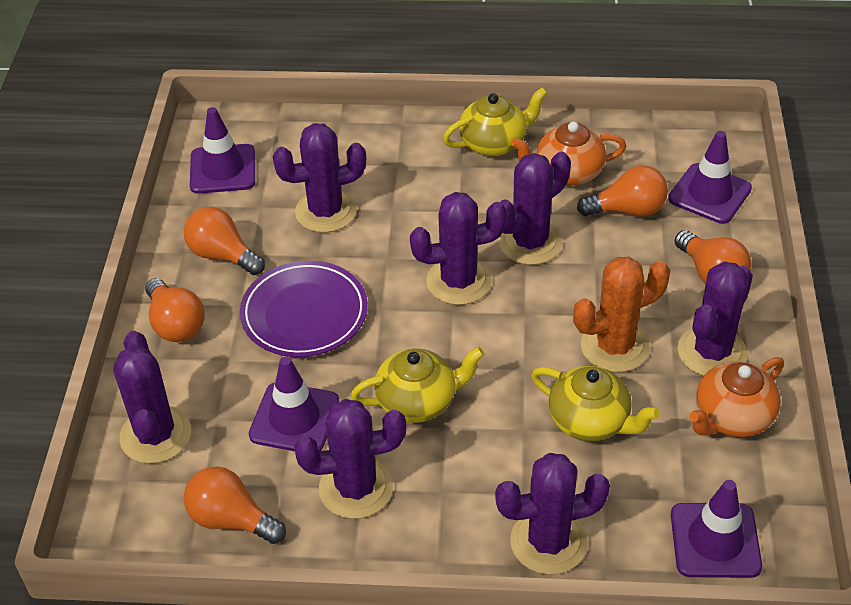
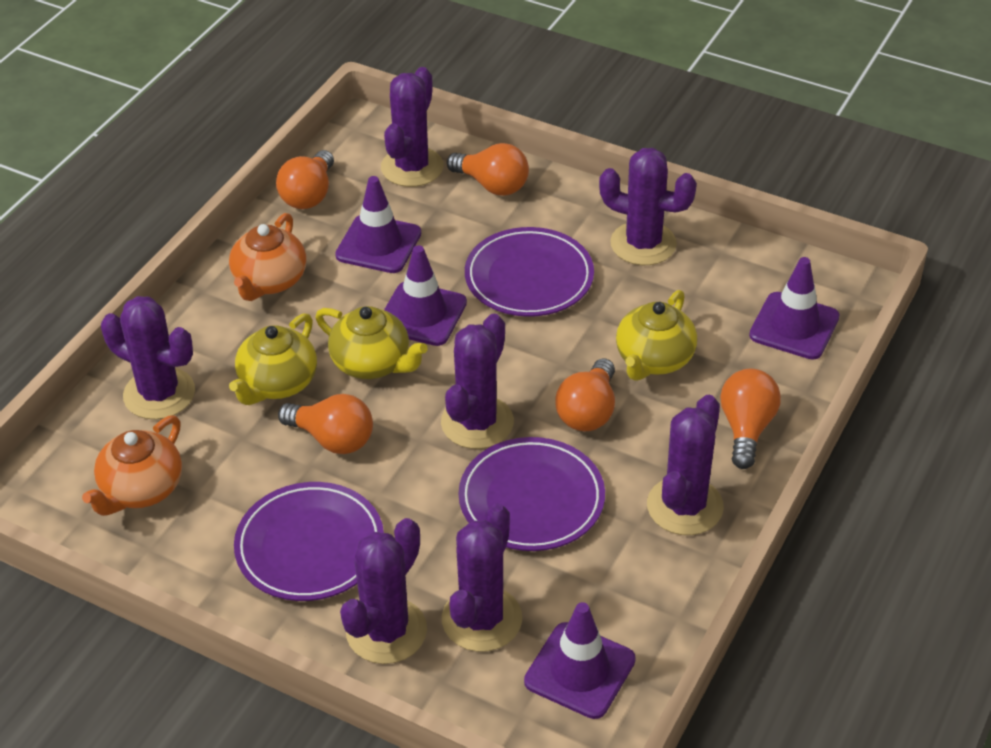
orange cactus: 1 -> 0
purple plate: 1 -> 3

